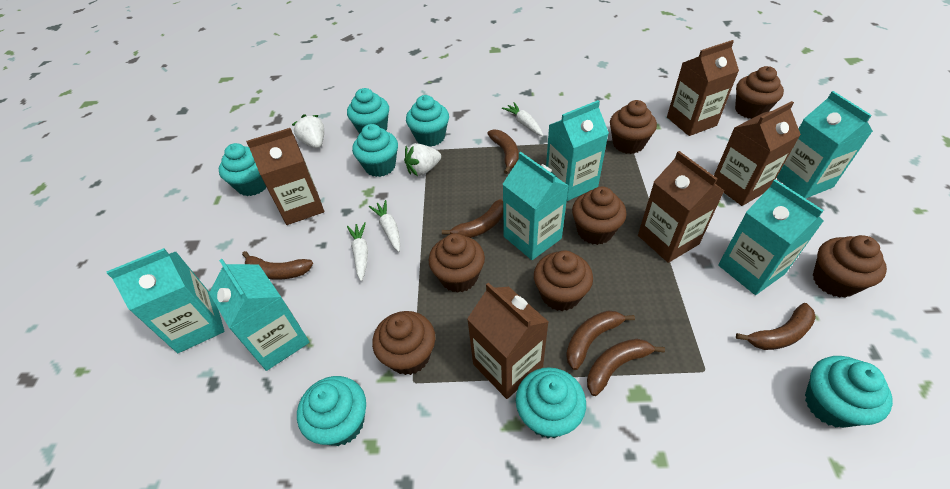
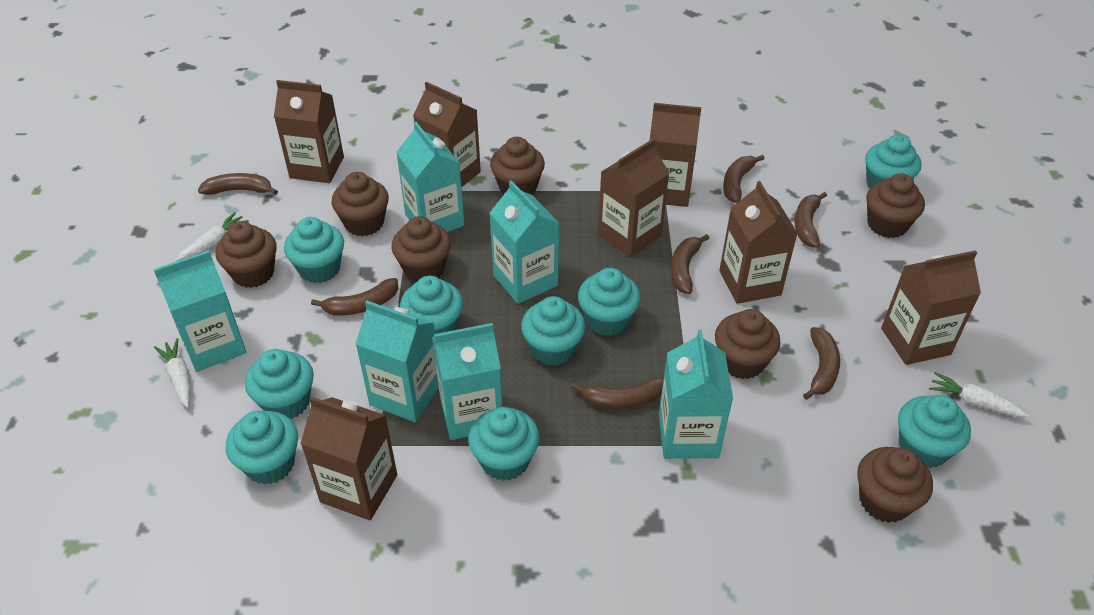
brown banana: 6 -> 7
brown carton: 5 -> 7
turquoise cupcake: 7 -> 9
white strawberry: 2 -> 0

